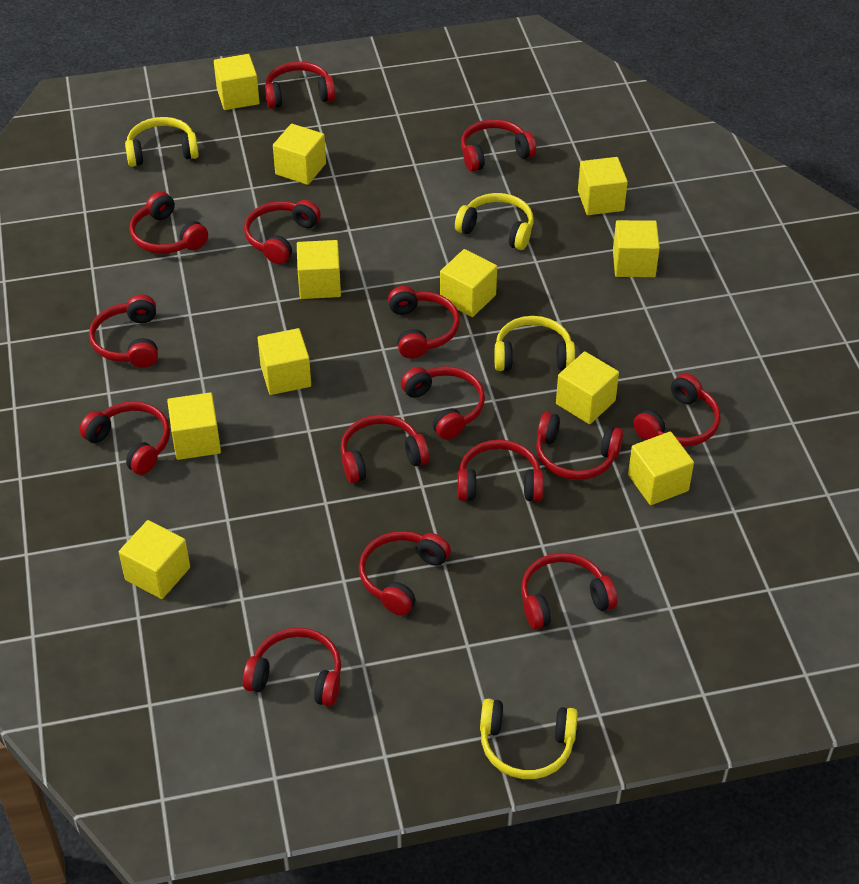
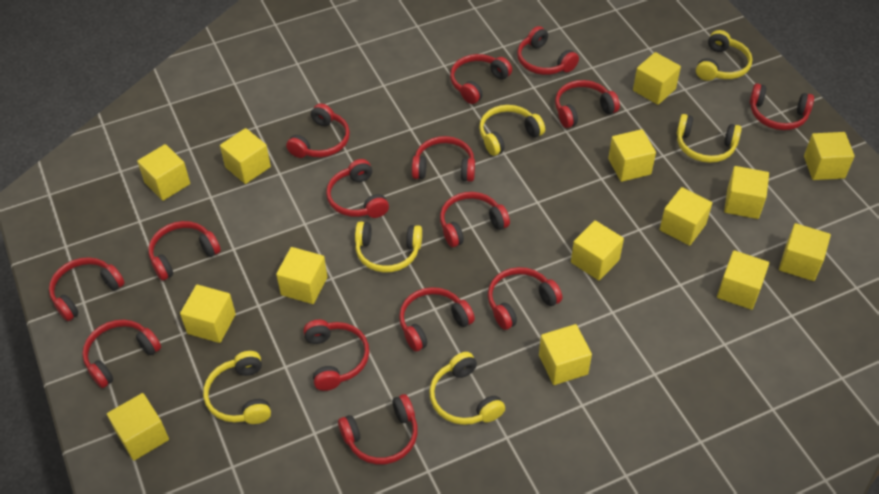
yellow cube: 11 -> 14
yellow headphones: 4 -> 6

